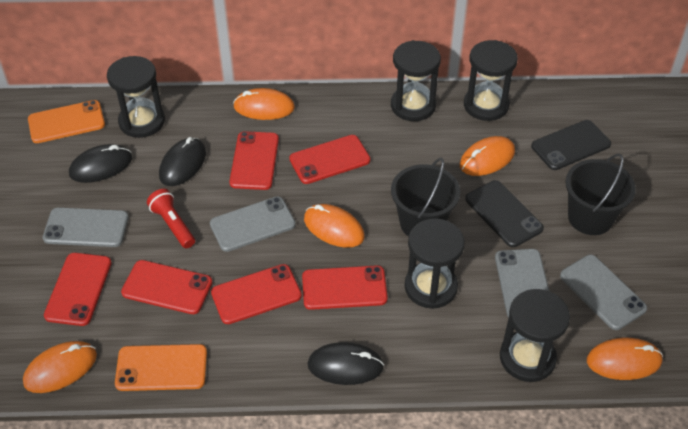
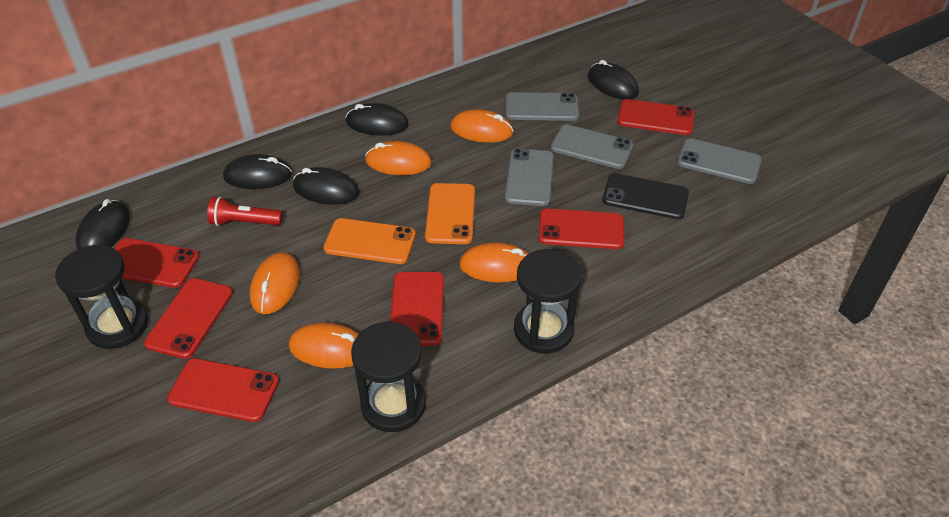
black bucket: 2 -> 0
black hourglass: 5 -> 3
black mouse: 3 -> 5
black phone: 2 -> 1

